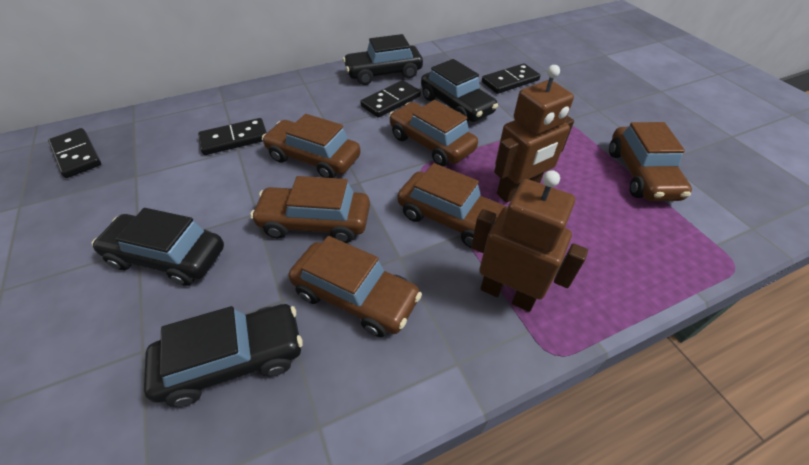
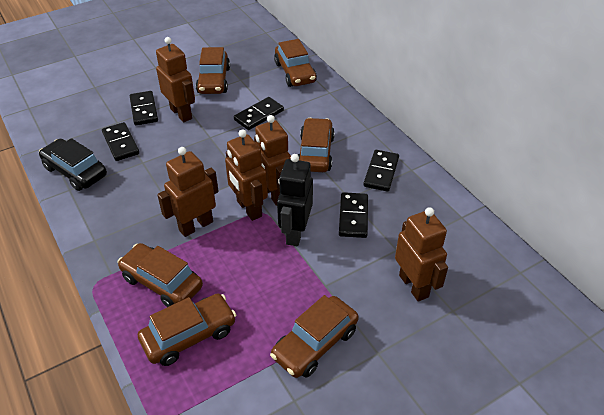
black car: 4 -> 1
black domino: 4 -> 5
black robot: 0 -> 1
brown robot: 2 -> 5

